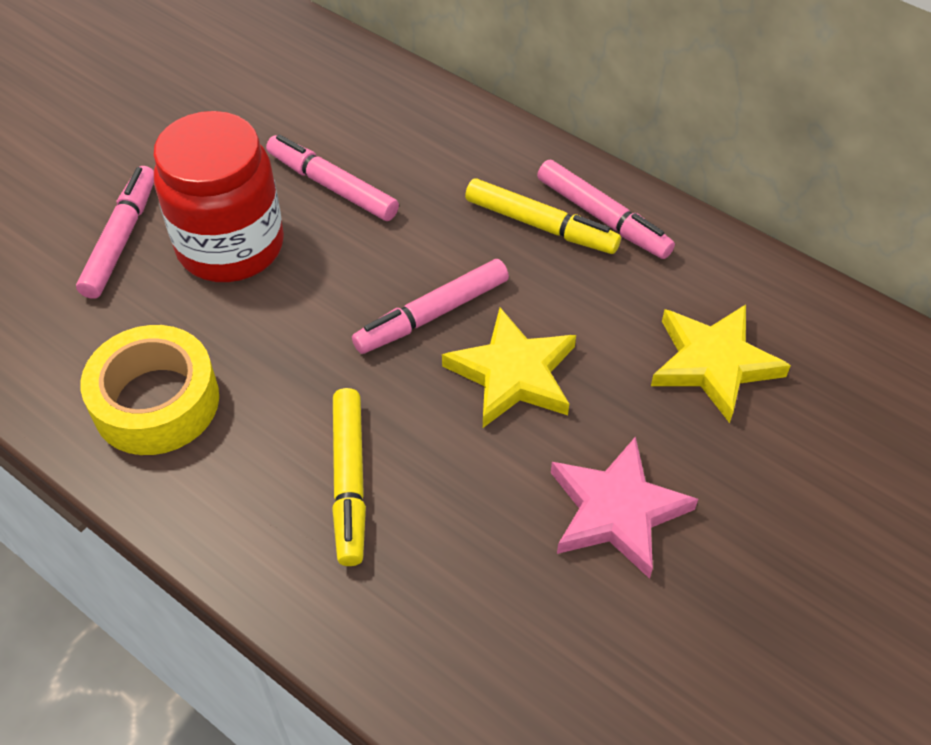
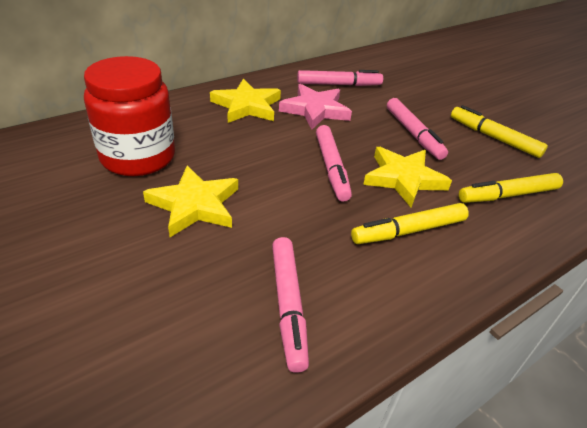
yellow marker: 2 -> 3
yellow star: 2 -> 3
yellow tape: 1 -> 0

